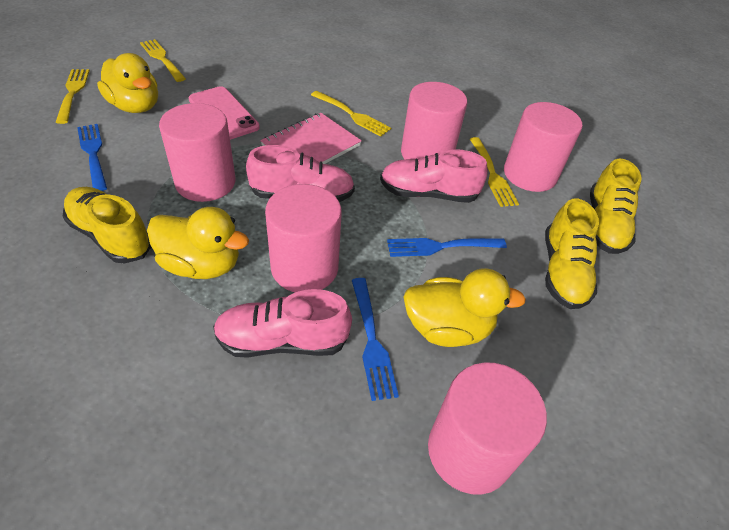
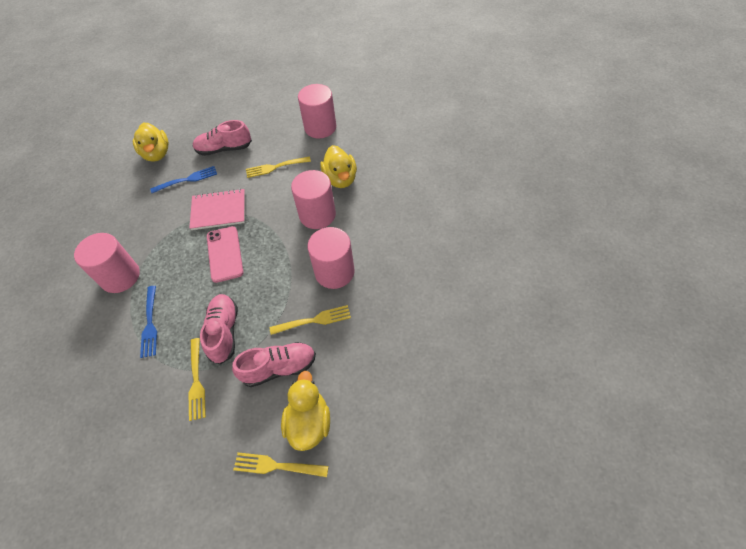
blue fork: 3 -> 2
pink cylinder: 5 -> 4
yellow shoe: 3 -> 0

